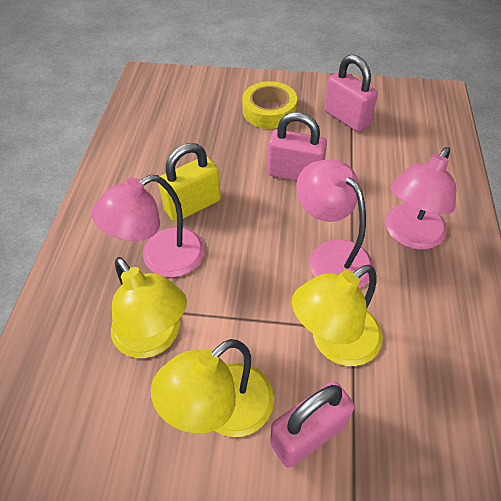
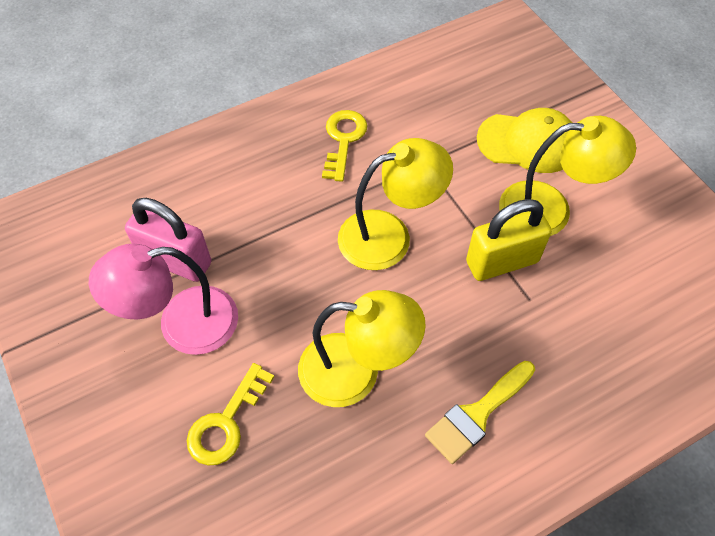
pink lamp: 3 -> 1
pink padlock: 3 -> 1
yellow brush: 0 -> 1
yellow cap: 0 -> 1
yellow key: 0 -> 2
yellow tape: 1 -> 0

